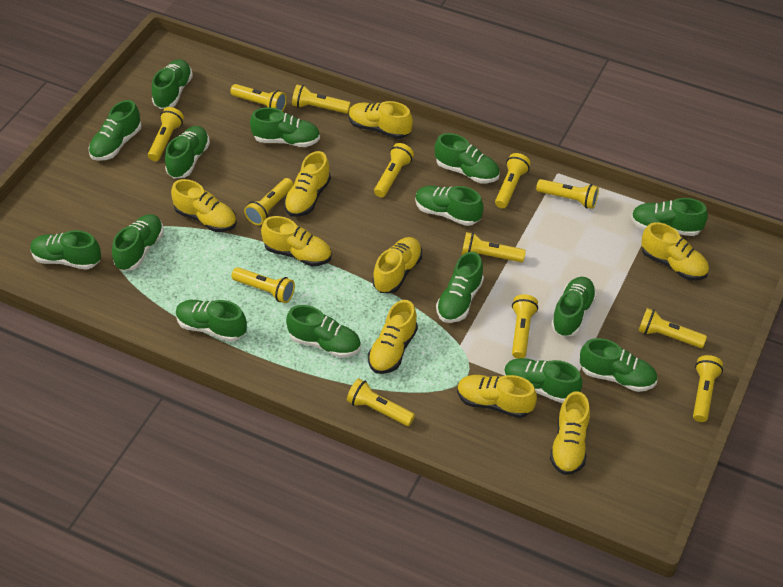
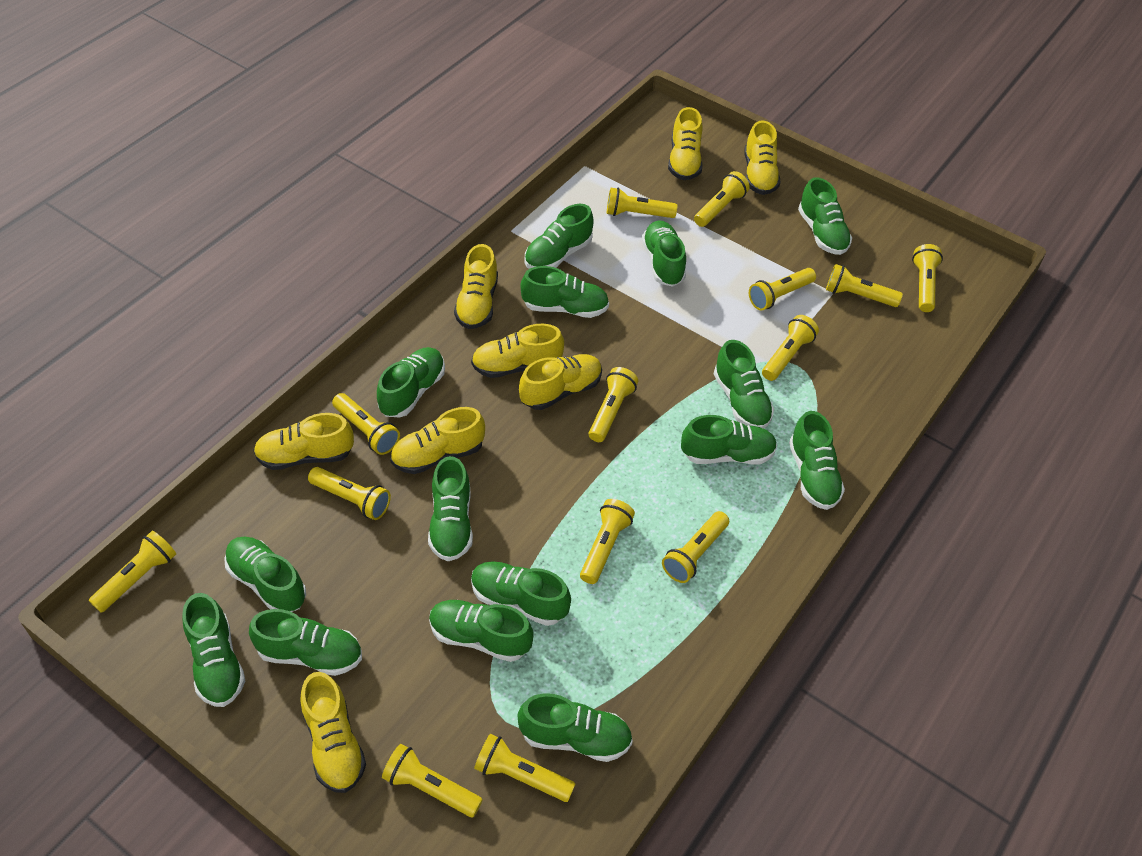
yellow flashlight: 13 -> 14
yellow shoe: 9 -> 8

